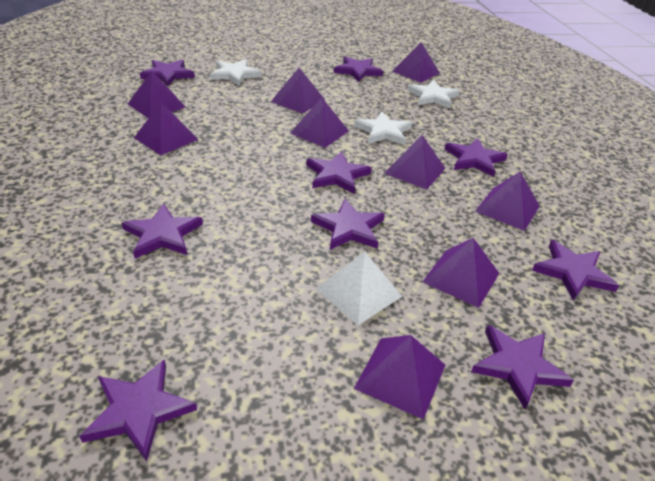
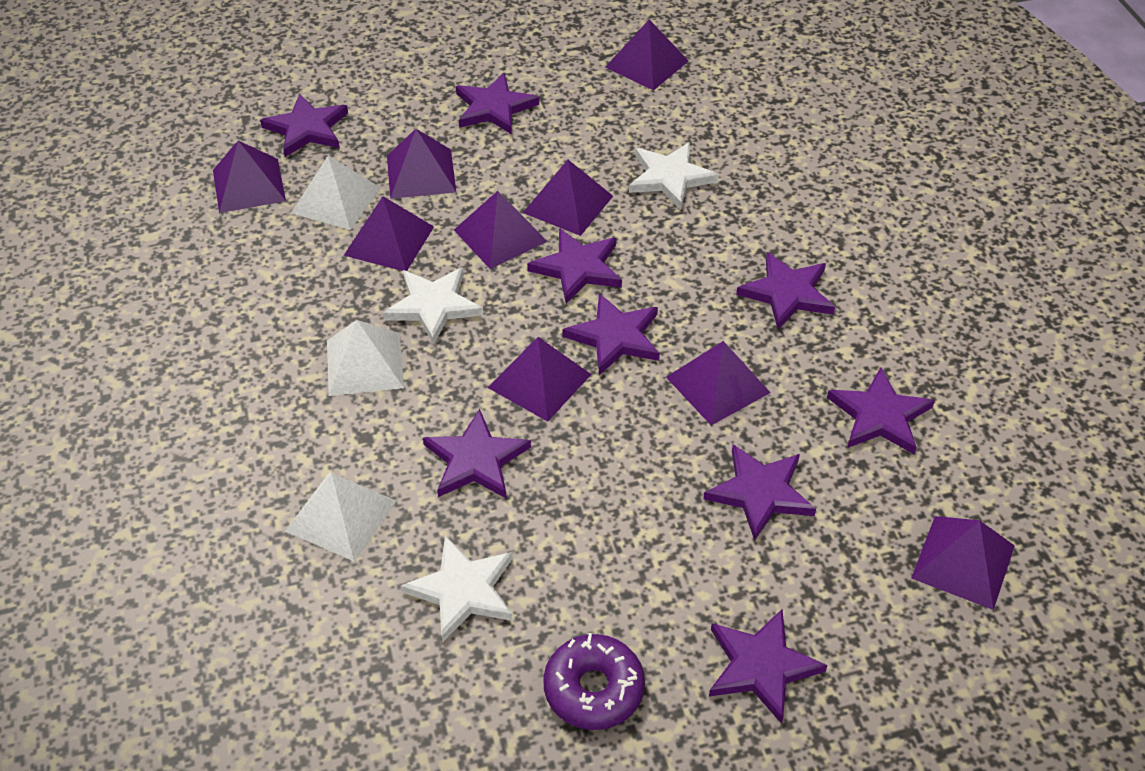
purple donut: 0 -> 1
white pyramid: 1 -> 3

